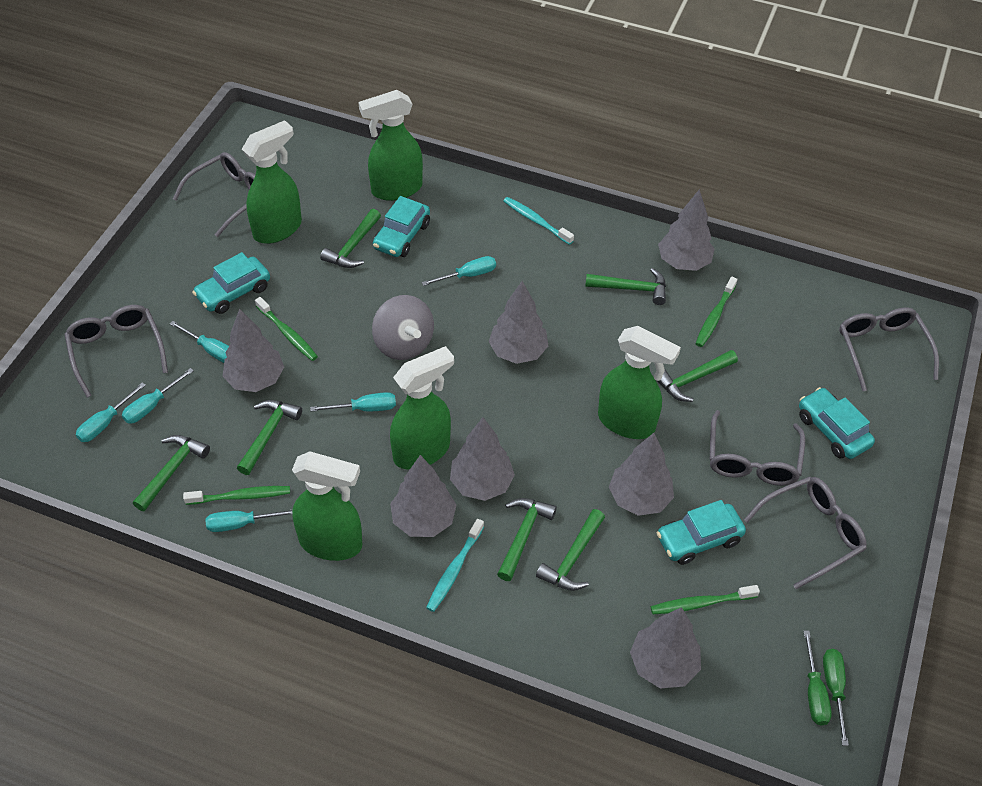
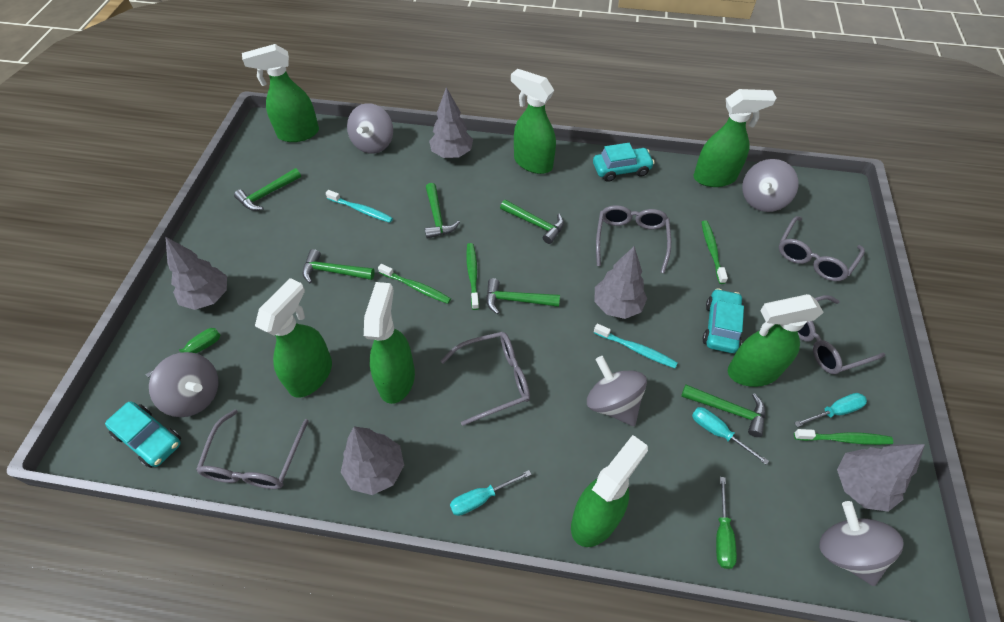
green hammer: 7 -> 6
green spray bottle: 5 -> 7
grey spinning top: 1 -> 5
grey tree: 7 -> 5
turquoise car: 4 -> 3
turquoise screwdriver: 6 -> 3

